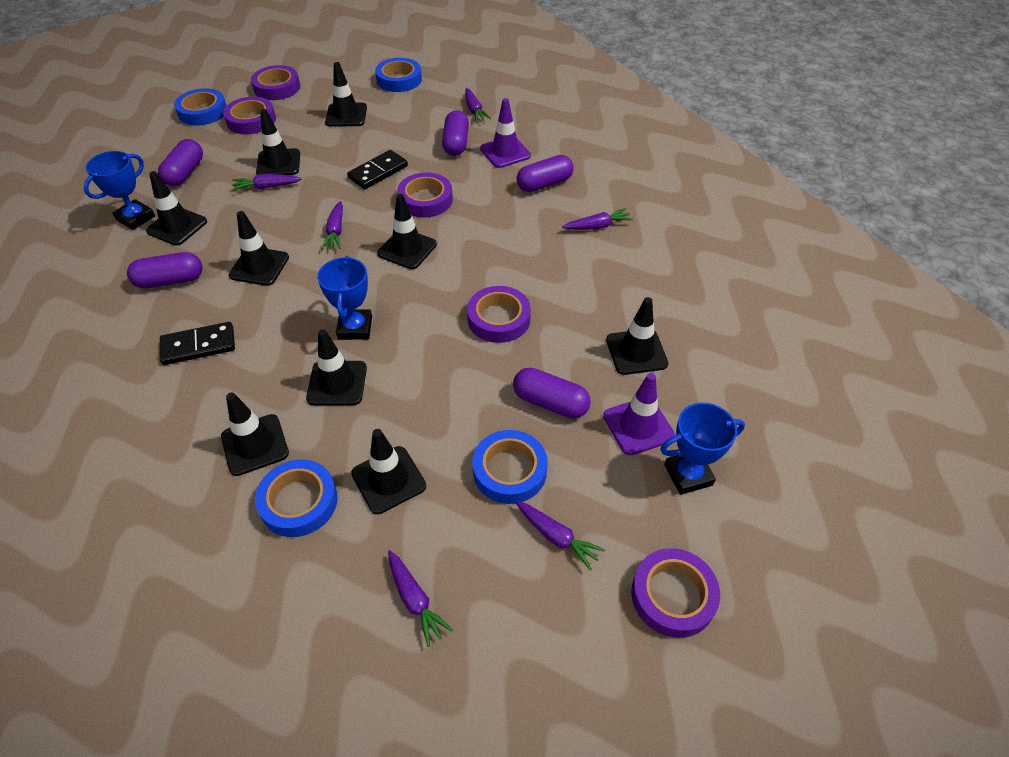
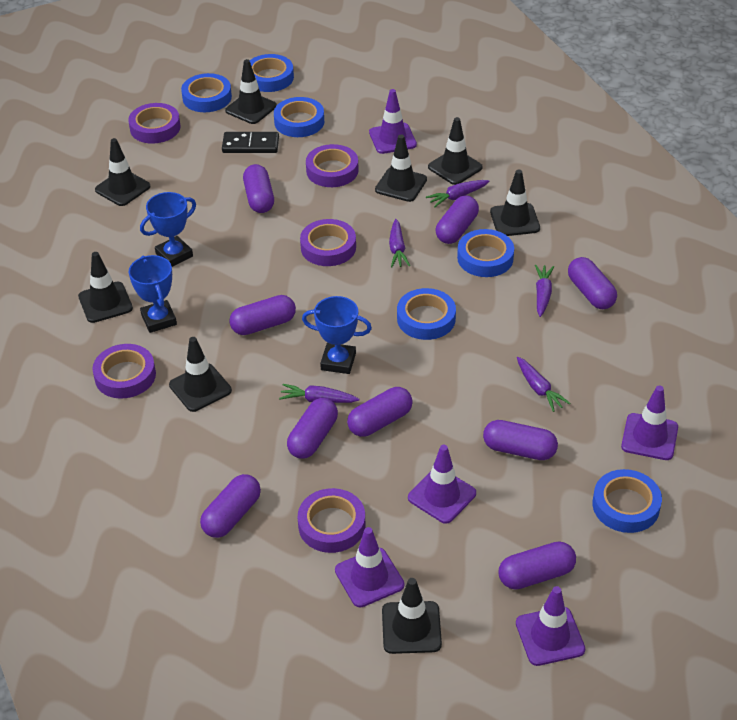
black domino: 2 -> 1
black traffic cone: 9 -> 8
blue tape: 4 -> 6
purple capsule: 5 -> 9
purple carrot: 6 -> 5
purple traffic cone: 2 -> 5

